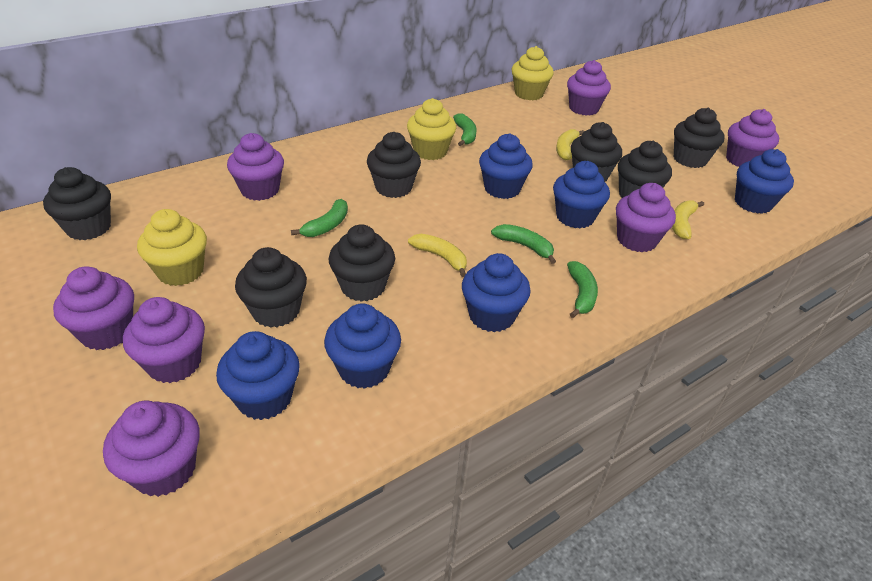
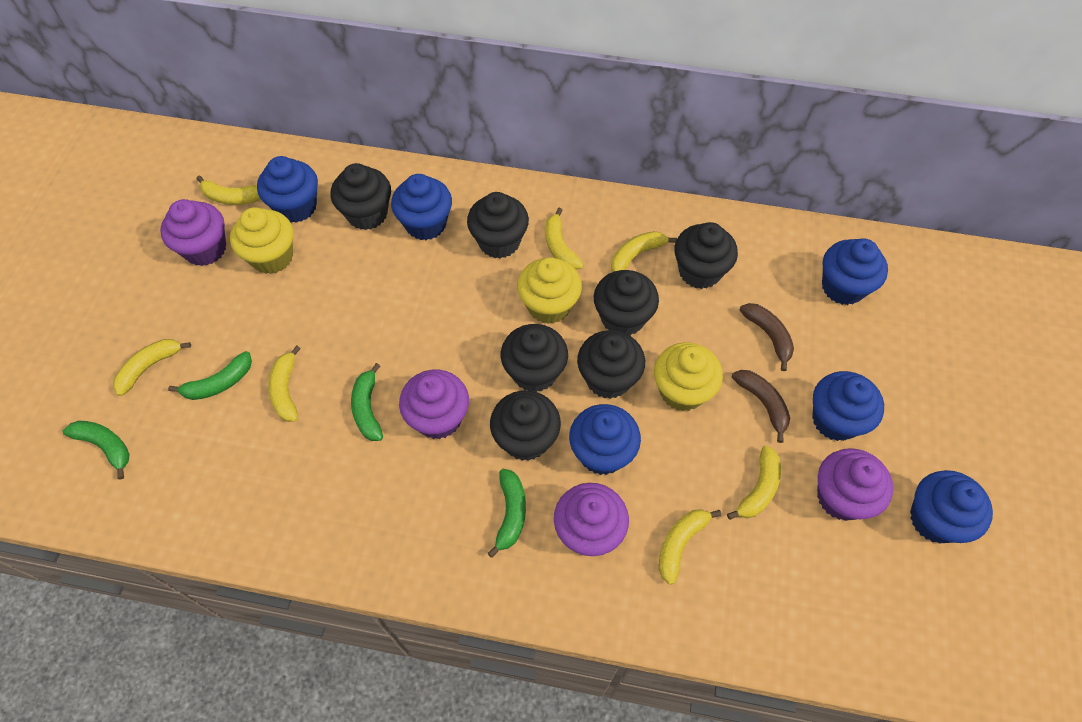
brown banana: 0 -> 2
purple cupcake: 7 -> 4
yellow banana: 3 -> 7

